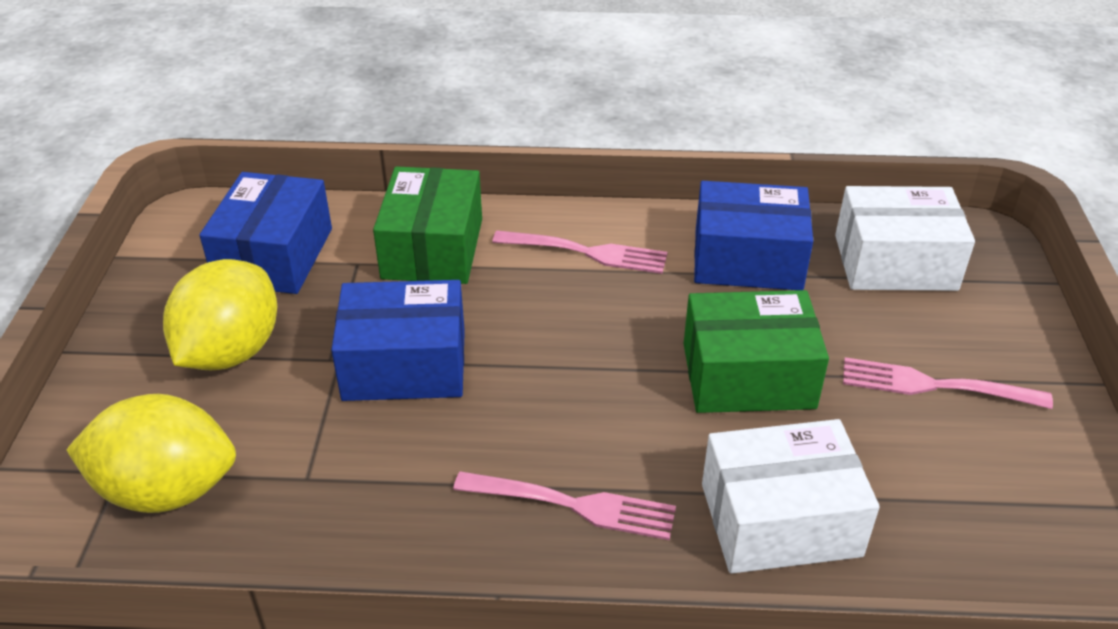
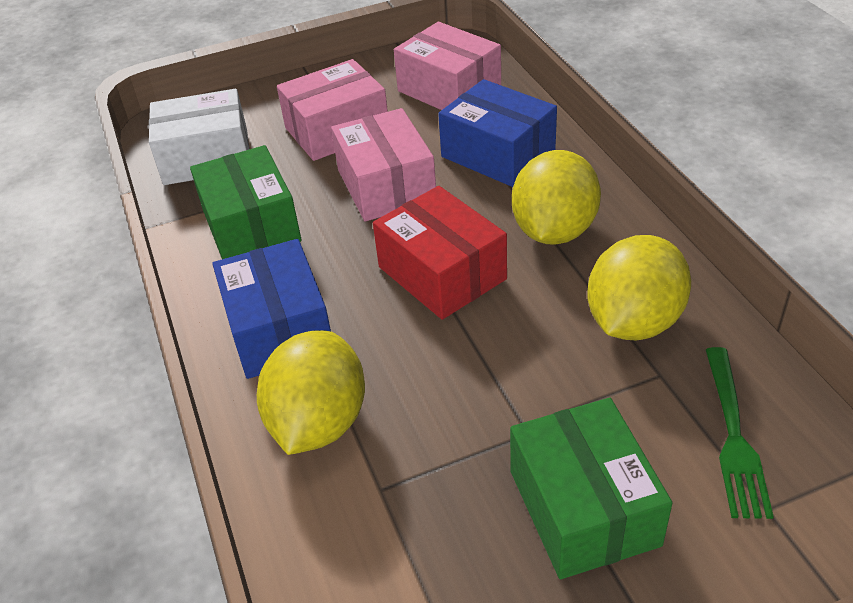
blue box: 3 -> 2
green fork: 0 -> 1
pink box: 0 -> 3
pink fork: 3 -> 0
red box: 0 -> 1
white box: 2 -> 1
yellow lemon: 2 -> 3

